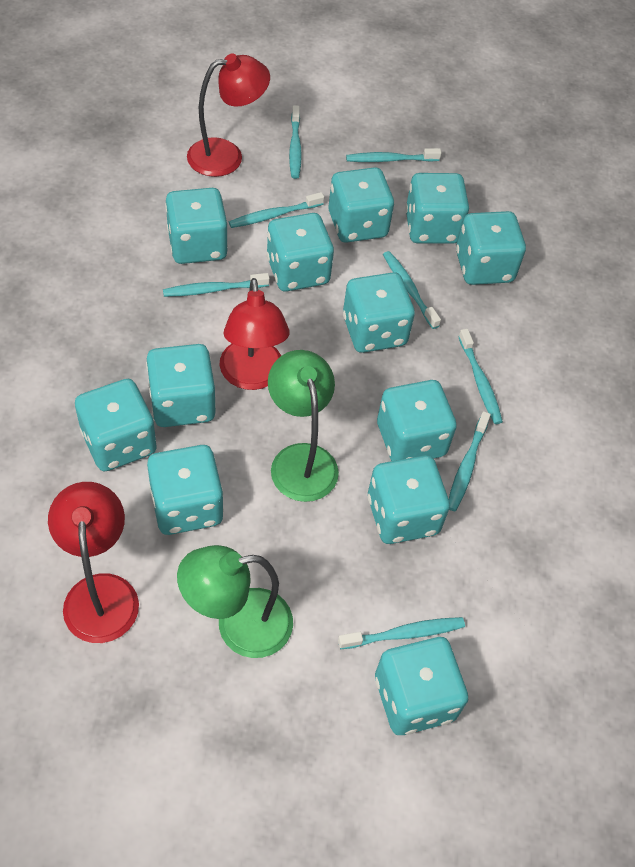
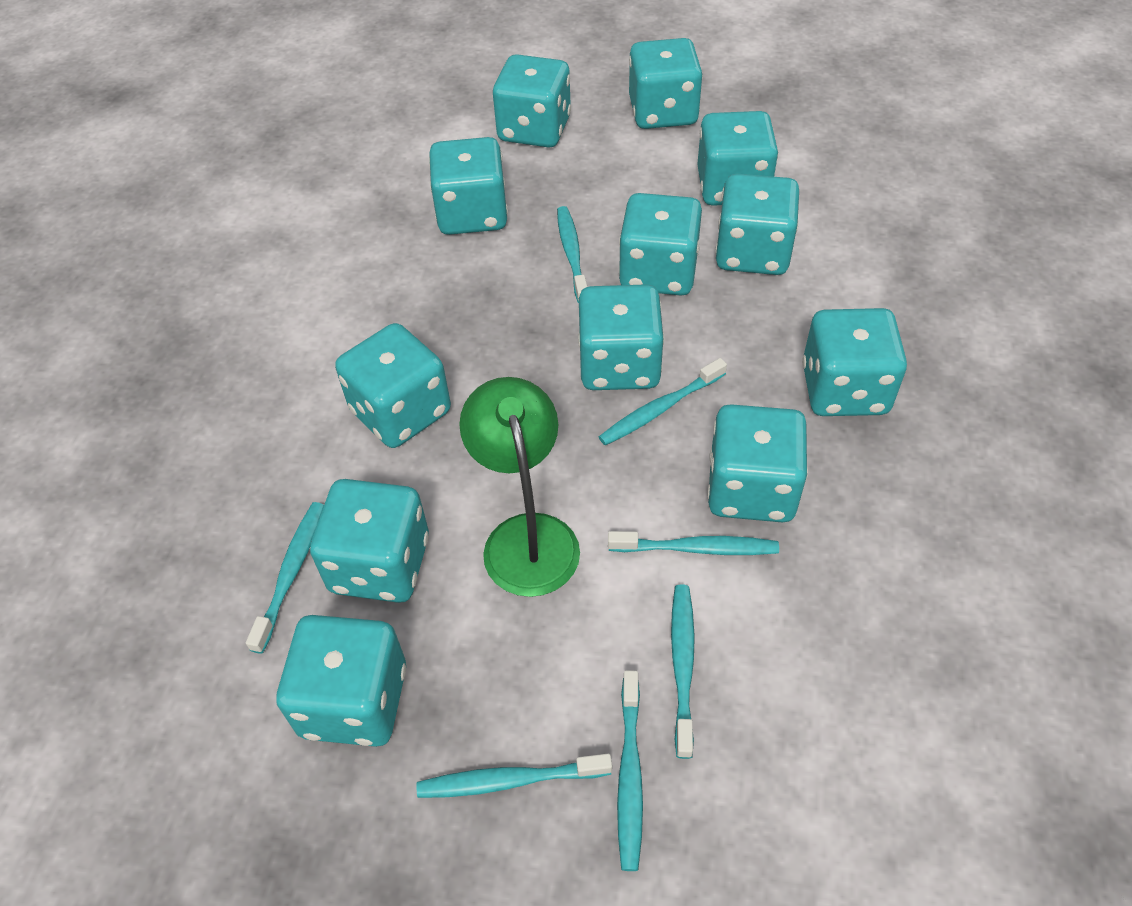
green lamp: 2 -> 1
red lamp: 3 -> 0
turquoise toothbrush: 8 -> 7

